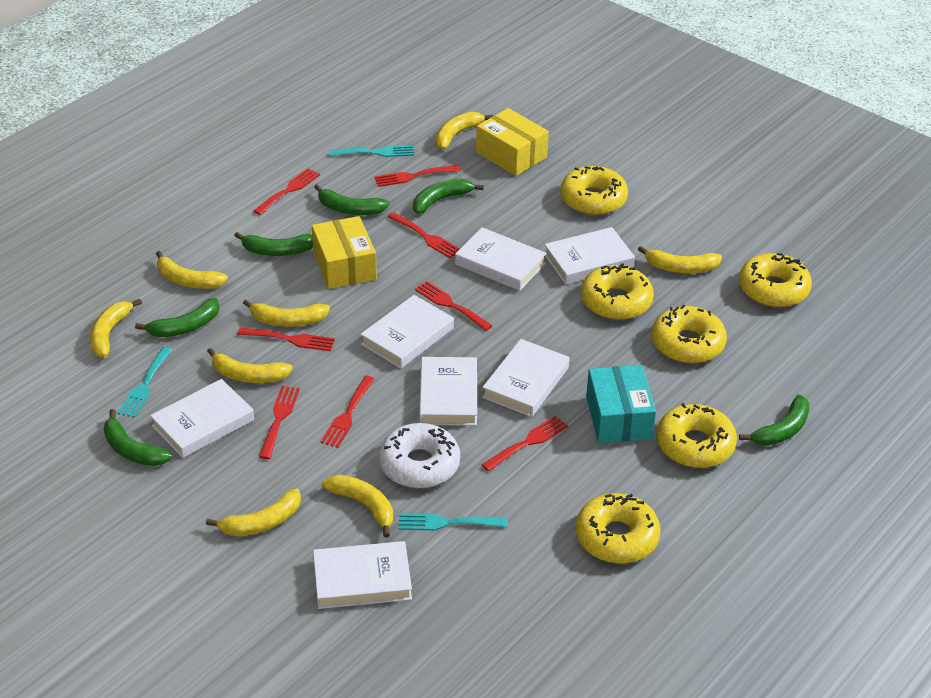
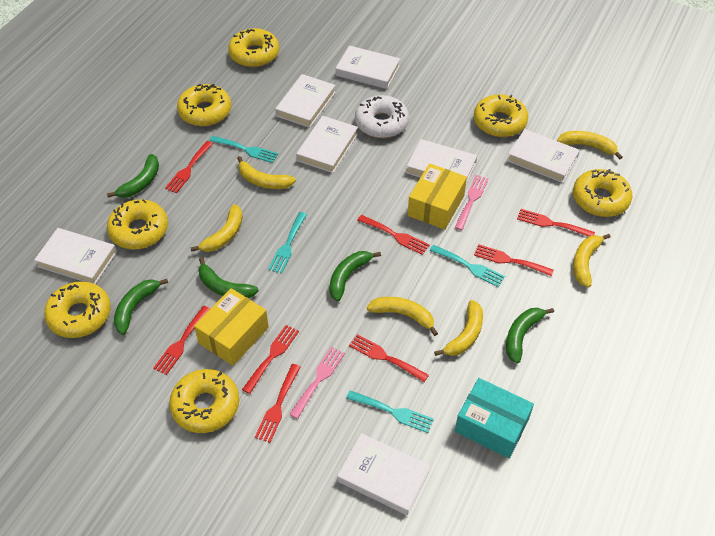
green banana: 6 -> 5
pink fork: 0 -> 2
turquoise fork: 3 -> 4
yellow banana: 8 -> 6
yellow donut: 6 -> 7

